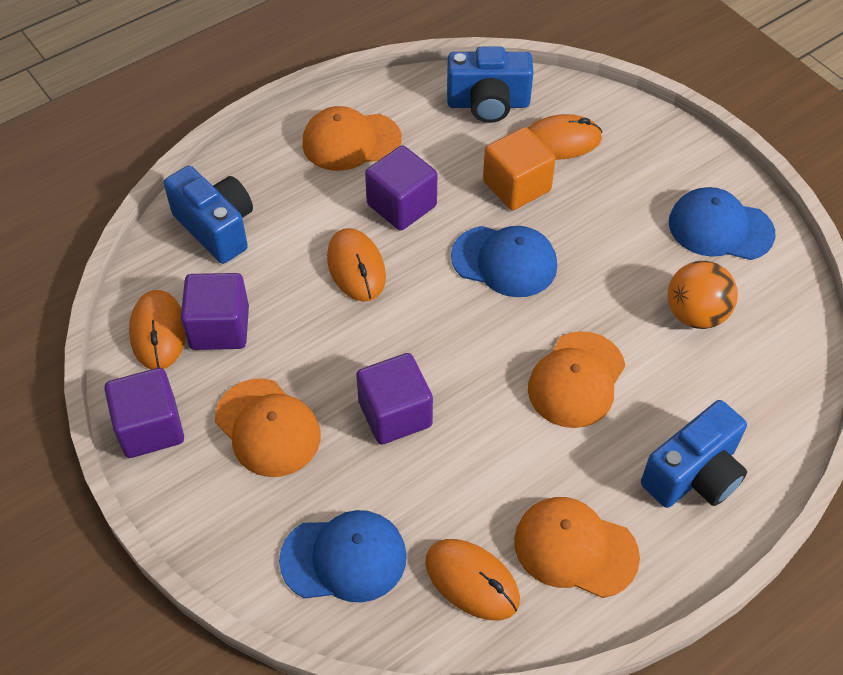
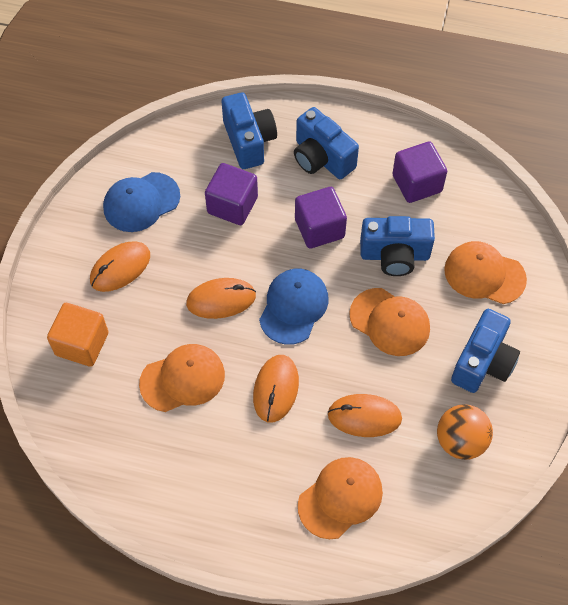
blue camera: 3 -> 4
blue cap: 3 -> 2
purple cube: 4 -> 3

